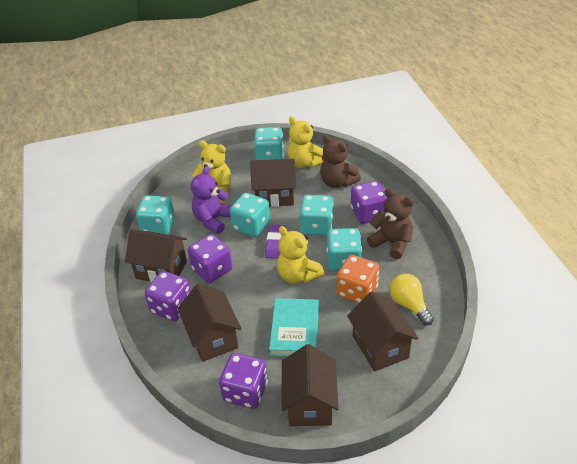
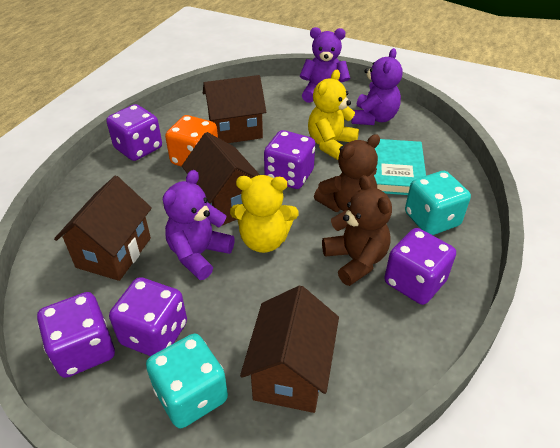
brown house: 5 -> 4
purple dice: 4 -> 5
purple eraser: 1 -> 0
purple teddy bear: 1 -> 3
turquoise dice: 5 -> 2
yellow light bulb: 1 -> 0
yellow teddy bear: 3 -> 2

